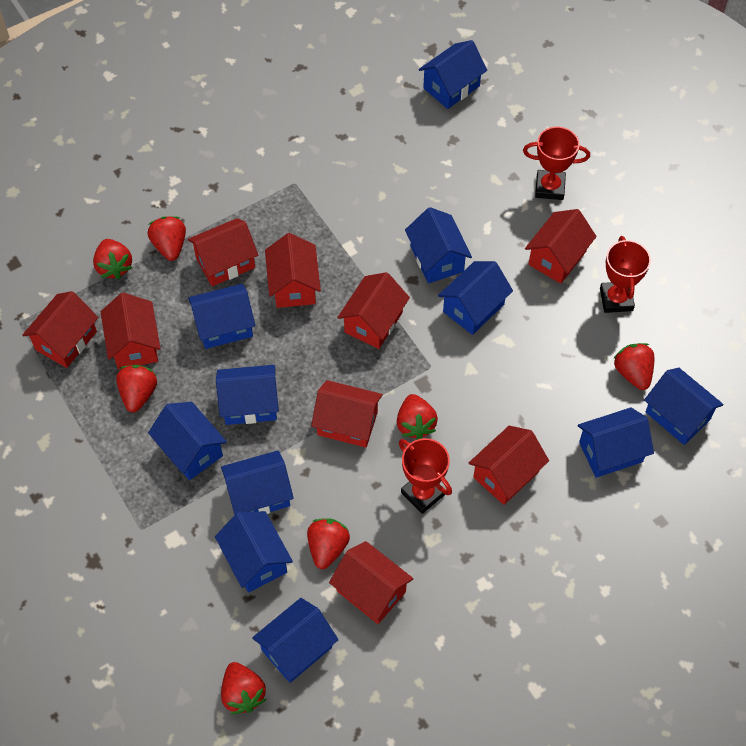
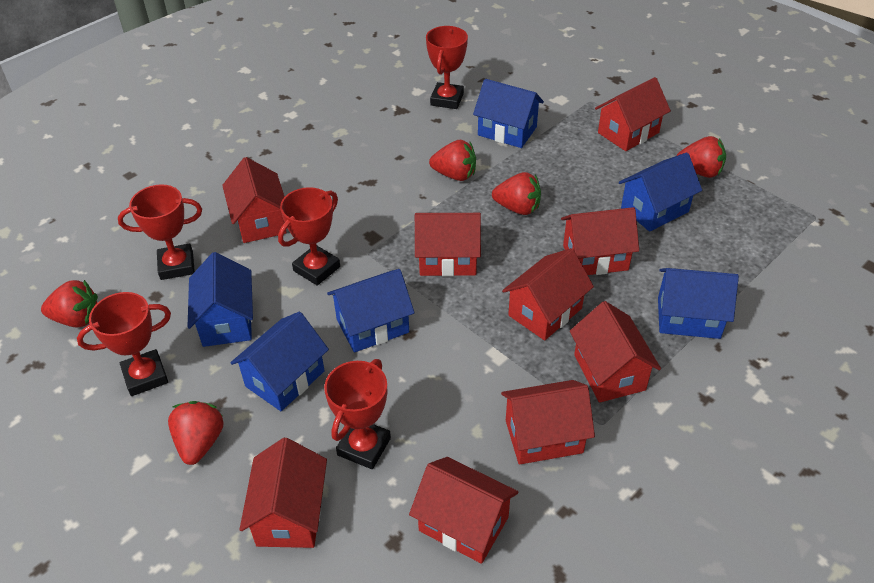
blue house: 11 -> 6
red strawberry: 7 -> 5
red trophy: 3 -> 5

